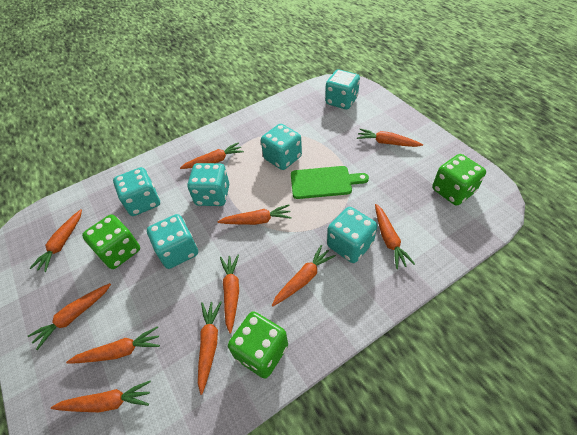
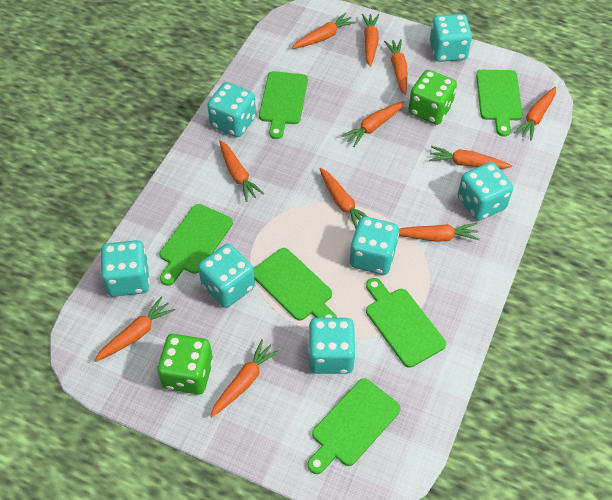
green cutting board: 1 -> 6
green dice: 3 -> 2
turquoise dice: 6 -> 7

